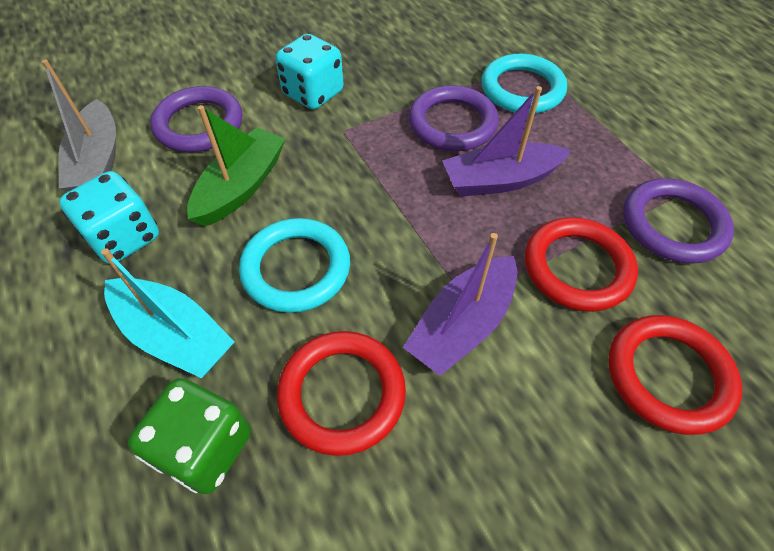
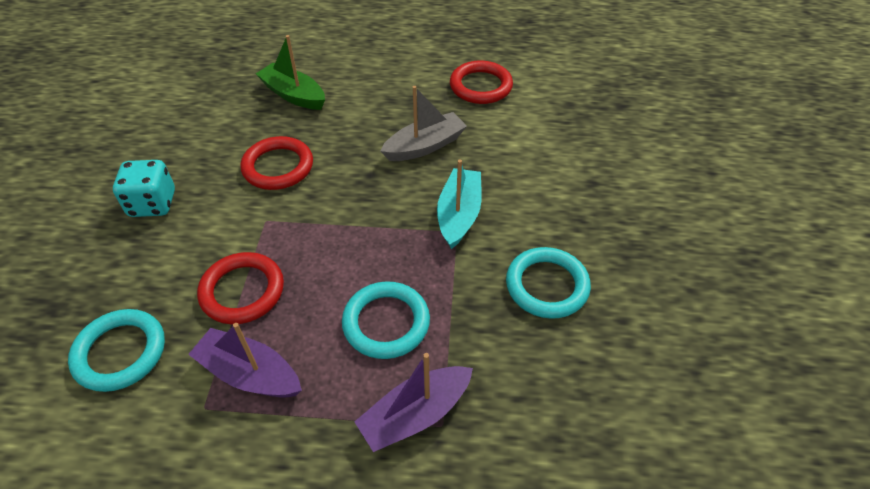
green dice: 1 -> 0
purple ring: 3 -> 0
turquoise dice: 2 -> 1
turquoise ring: 2 -> 3

